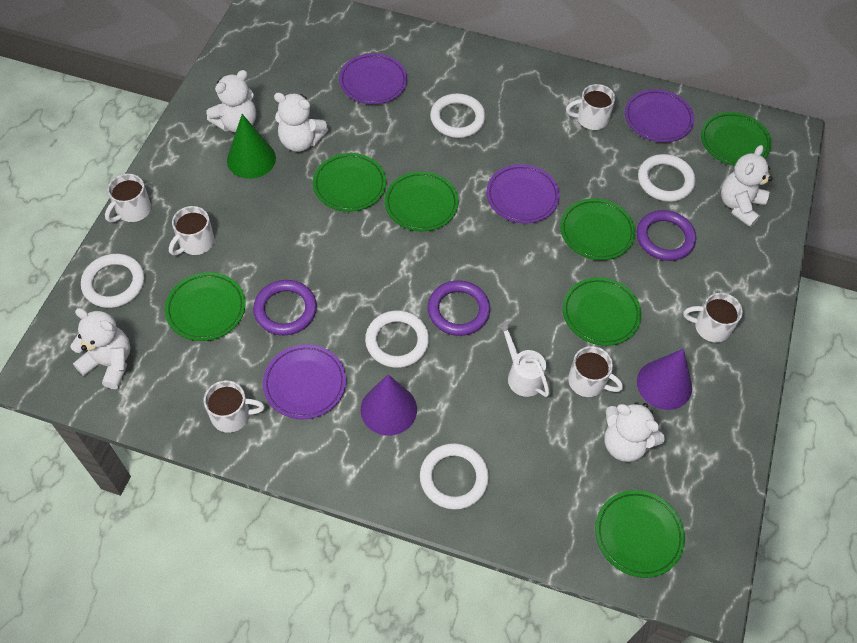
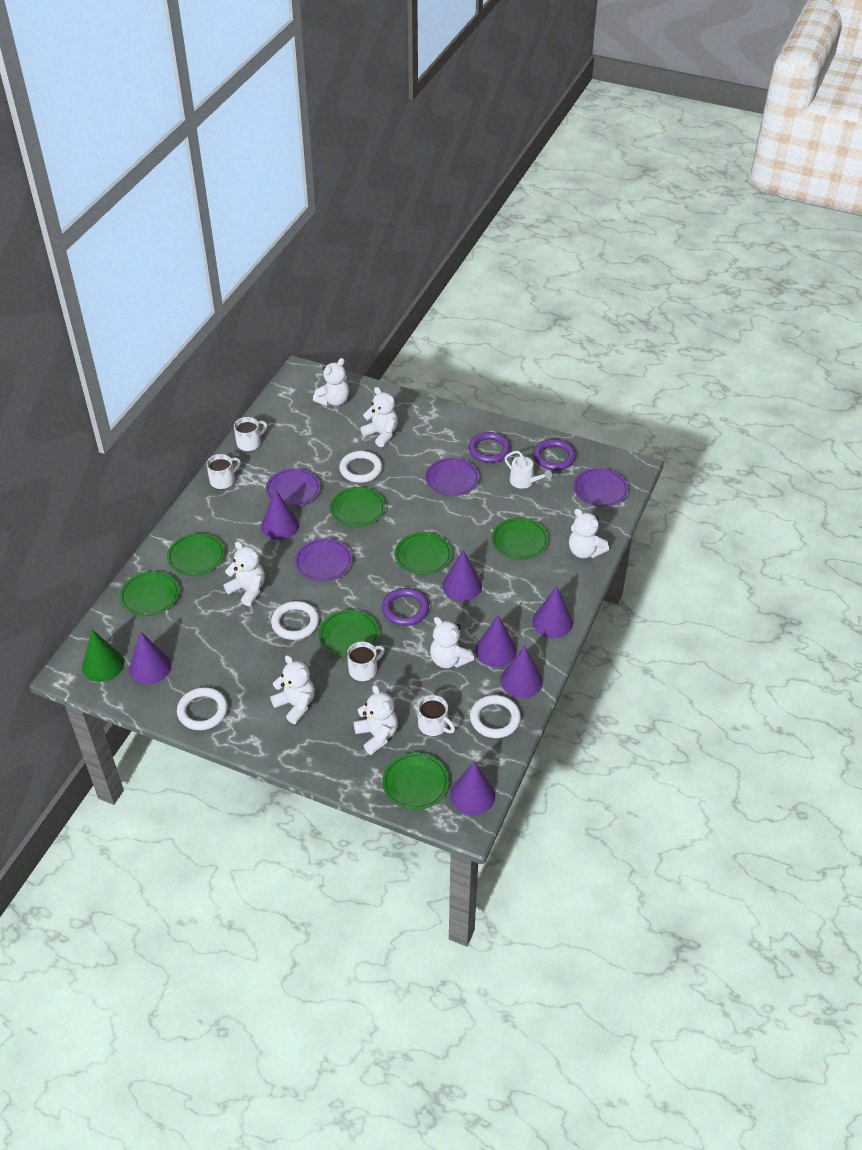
purple cone: 2 -> 7
white mug: 6 -> 4
white ring: 5 -> 4
white teddy bear: 5 -> 7

